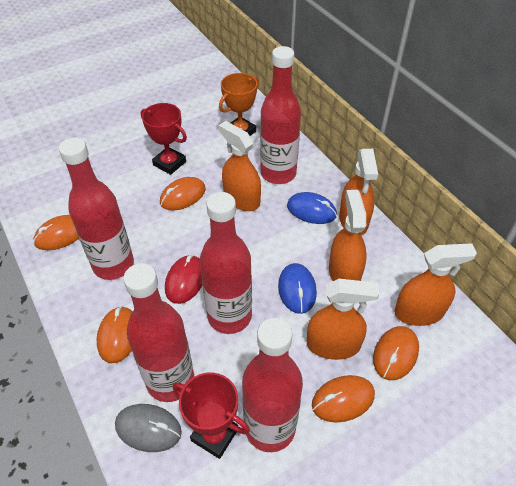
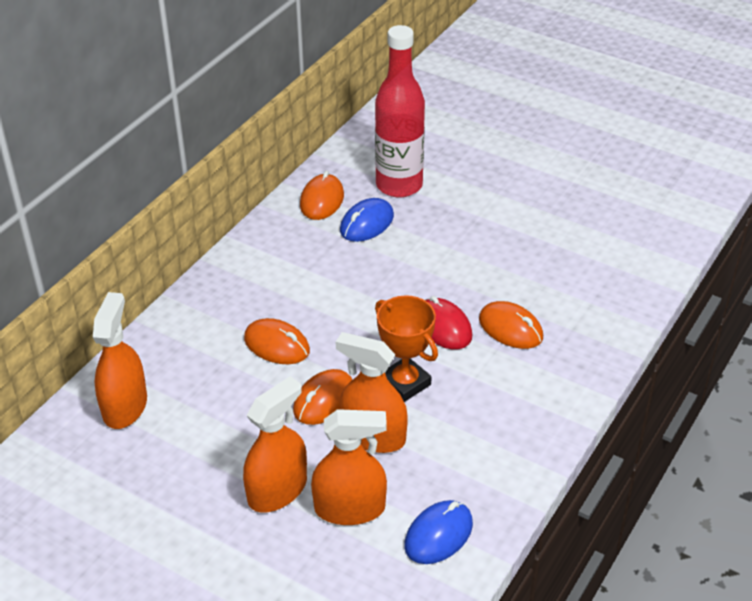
grey mouse: 1 -> 0
orange mouse: 5 -> 4
orange spray bottle: 5 -> 4
red bottle: 5 -> 1
red trophy: 2 -> 0

